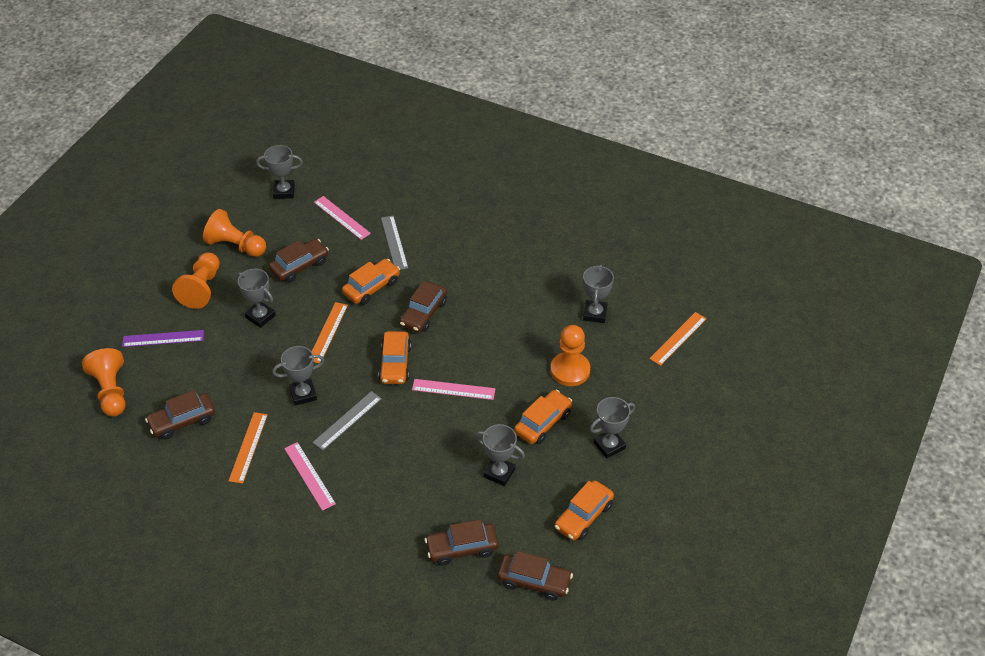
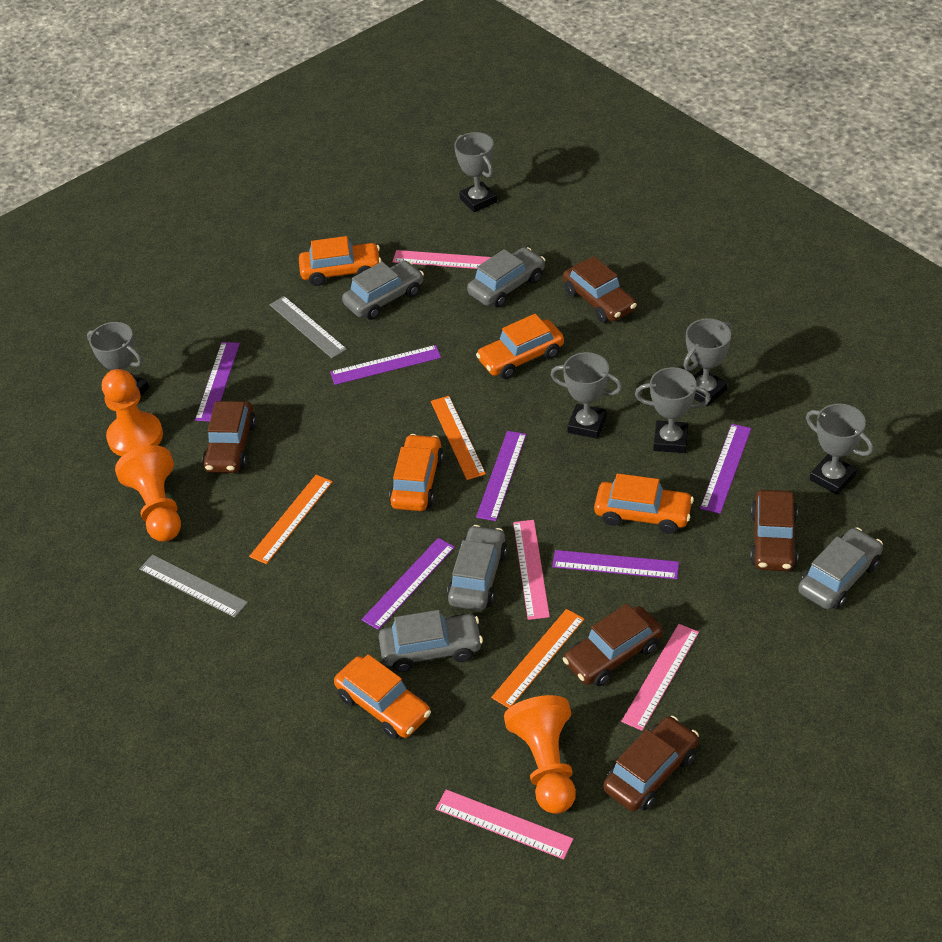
grey car: 0 -> 5
orange car: 4 -> 5
orange pawn: 4 -> 3
pink ruler: 3 -> 4
purple ruler: 1 -> 6

